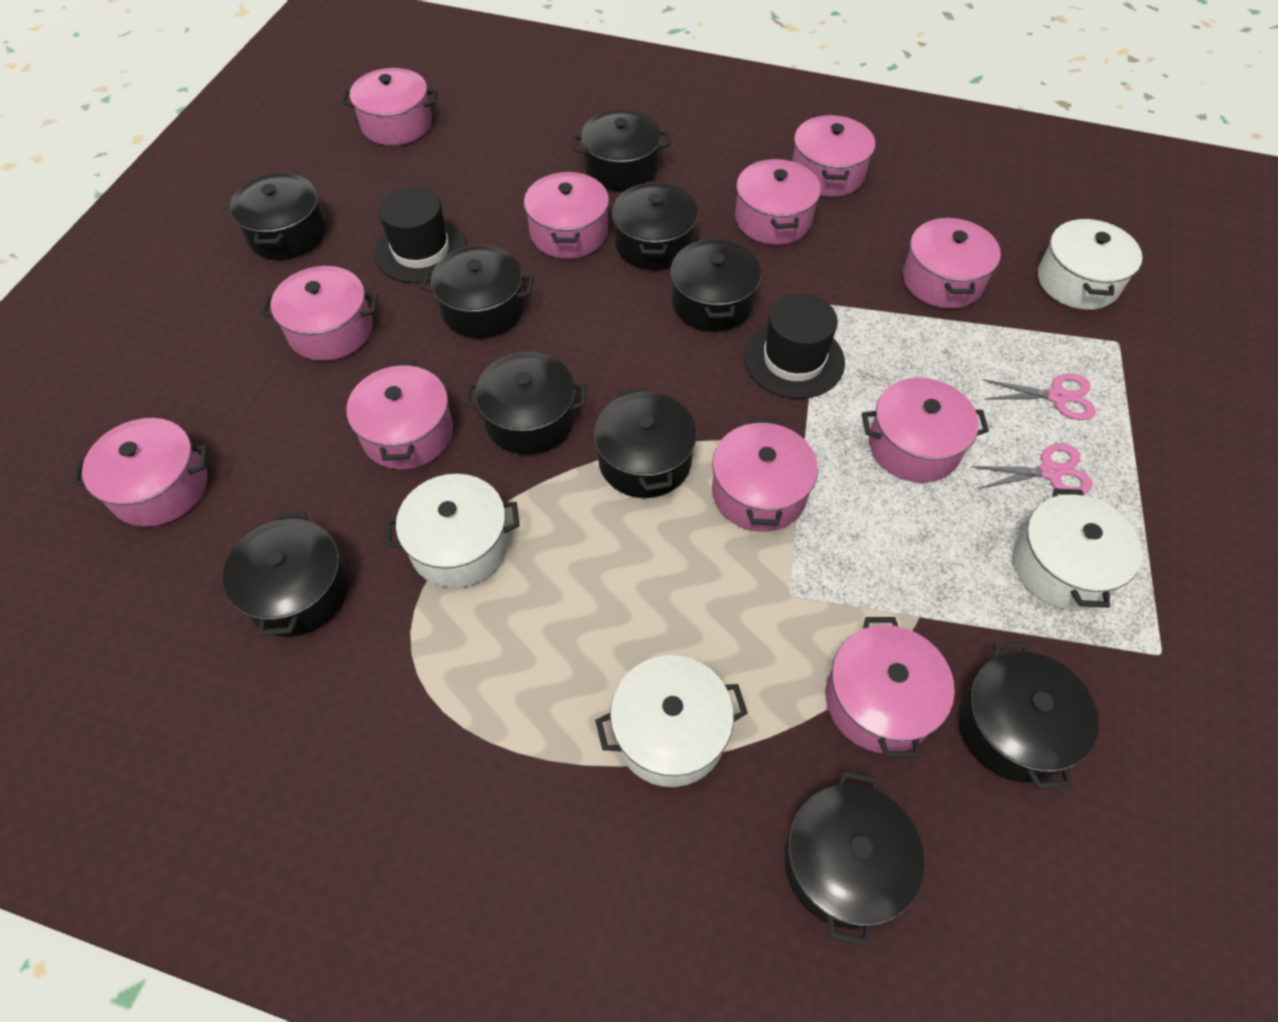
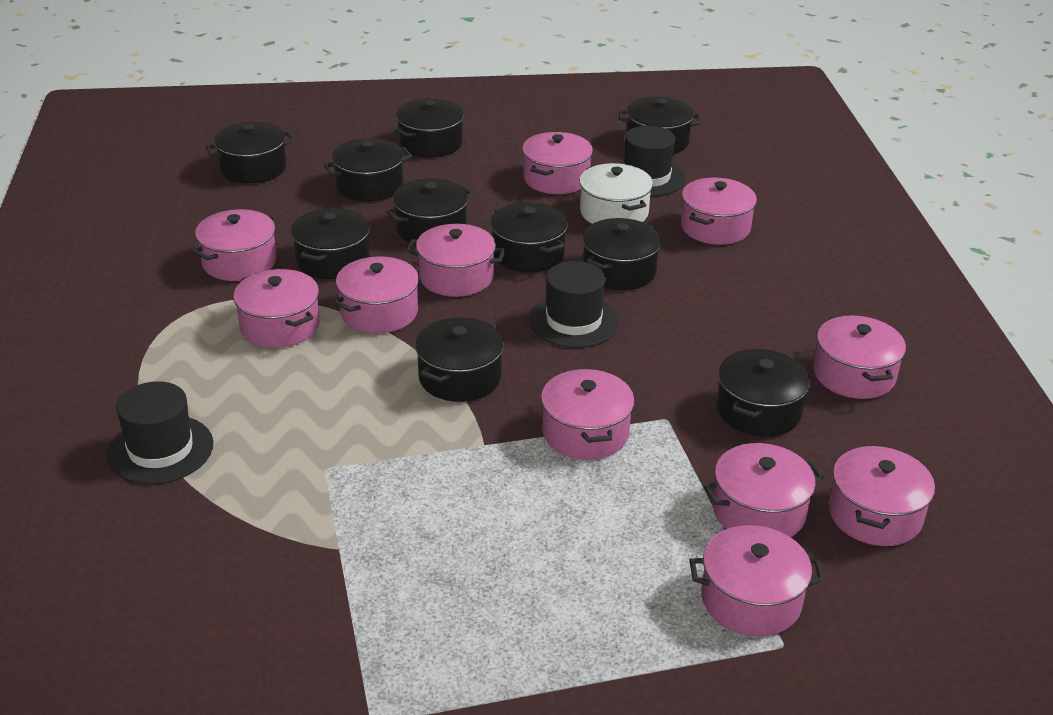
black hat: 2 -> 3
pink scissors: 2 -> 0
white pot: 4 -> 1

